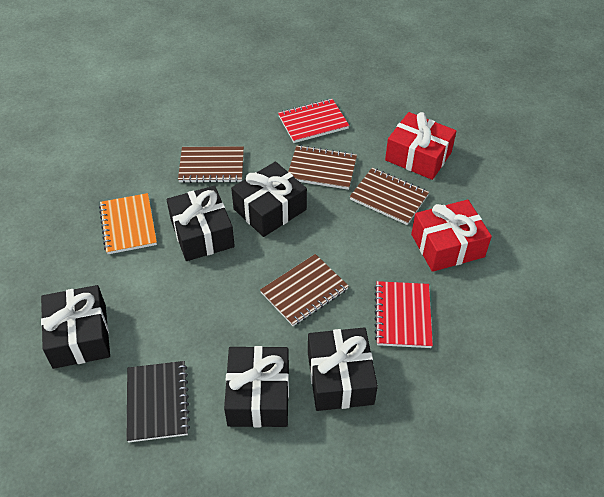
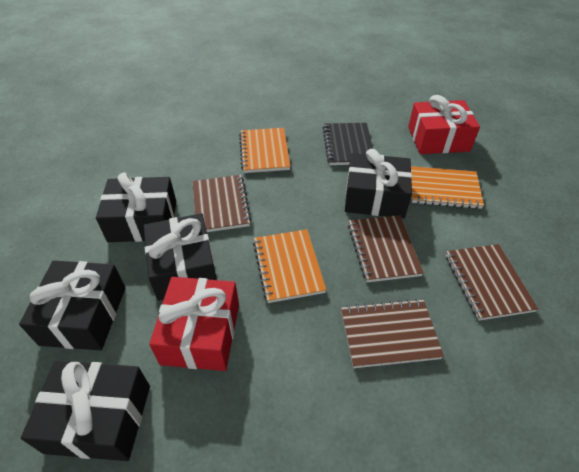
orange notebook: 1 -> 3
red notebook: 2 -> 0

